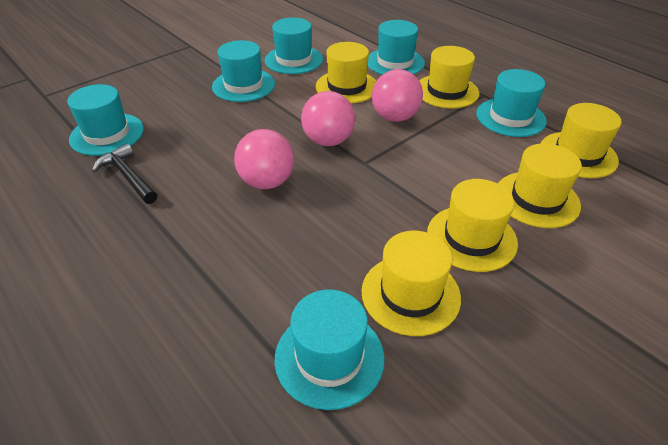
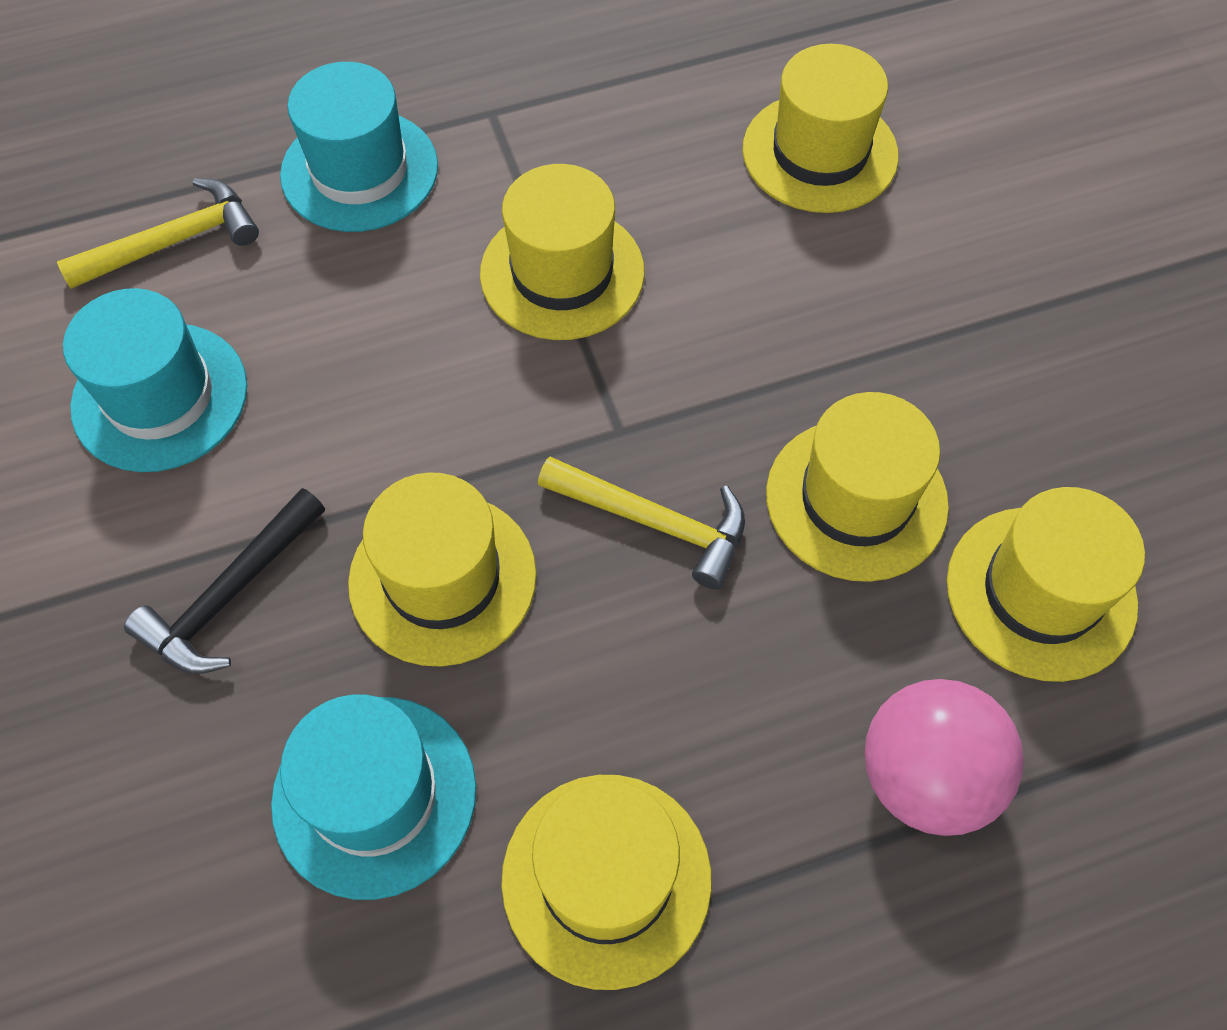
pink ball: 3 -> 1
turquoise hat: 6 -> 3
yellow hammer: 0 -> 2

